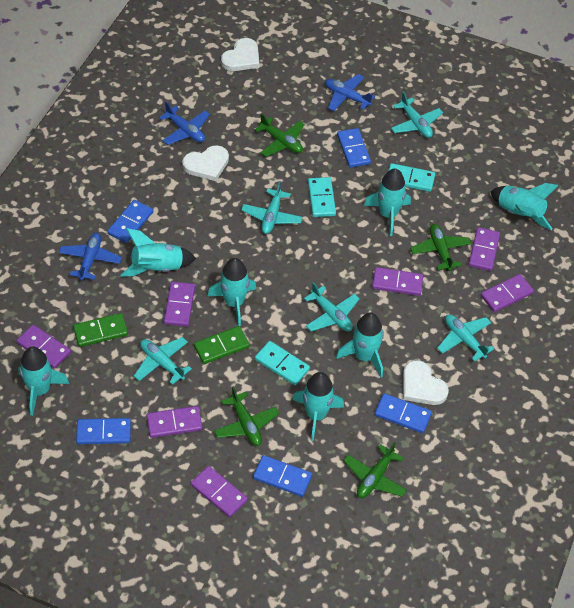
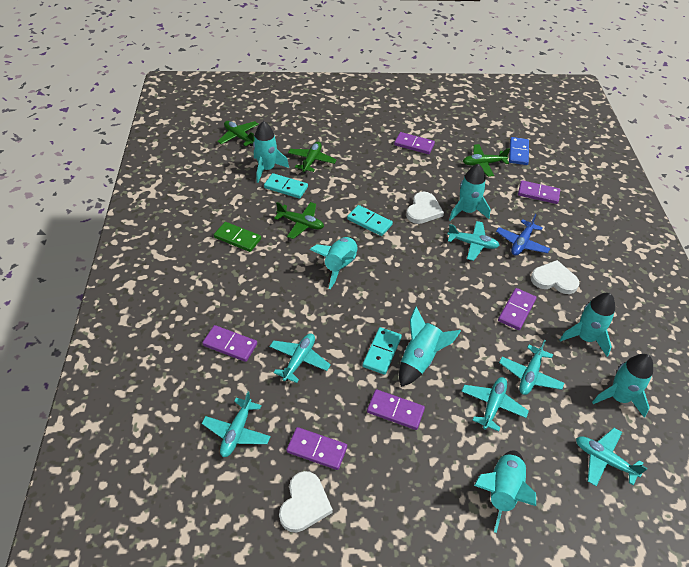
blue domino: 5 -> 1
blue plane: 3 -> 1
green domino: 2 -> 1
purple domino: 7 -> 6
turquoise plane: 5 -> 6

